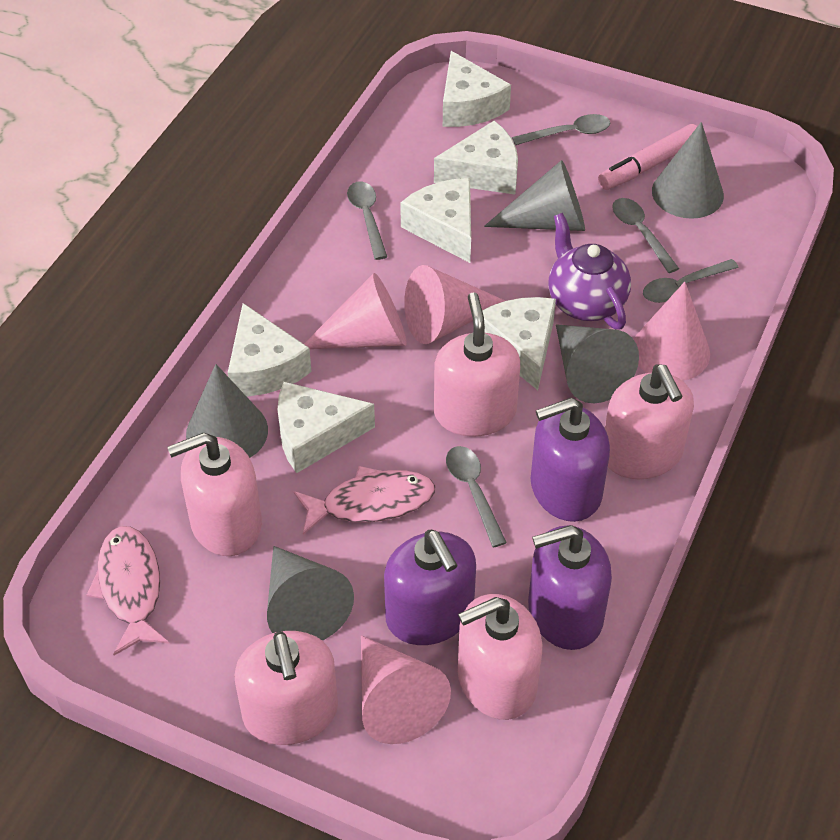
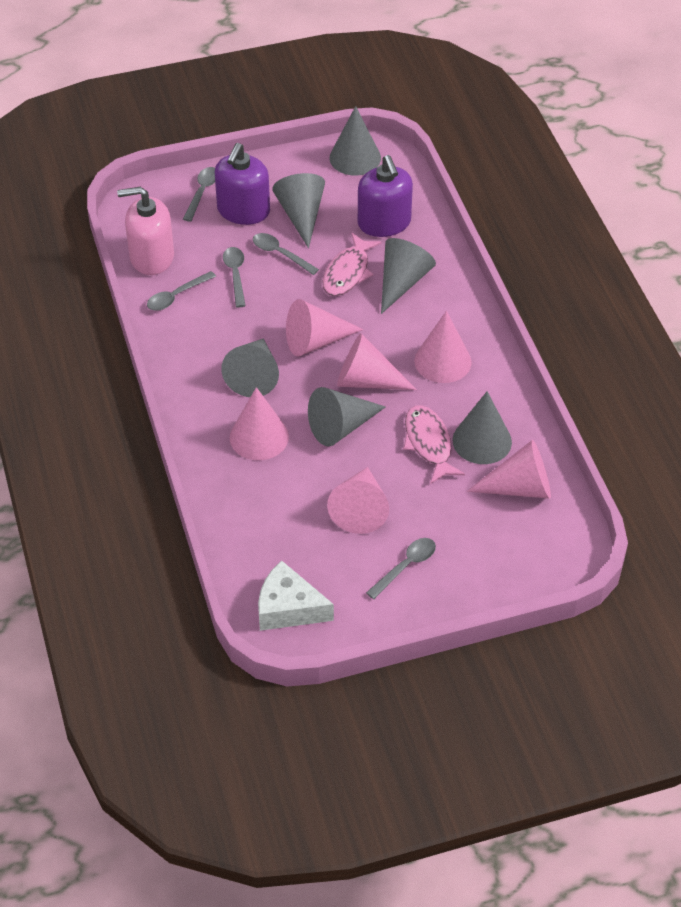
grey cone: 5 -> 6
pink cone: 4 -> 6
pink marker: 1 -> 0
pink soap dispenser: 5 -> 1
purple soap dispenser: 3 -> 2
purple teapot: 1 -> 0
white cheese: 6 -> 1

